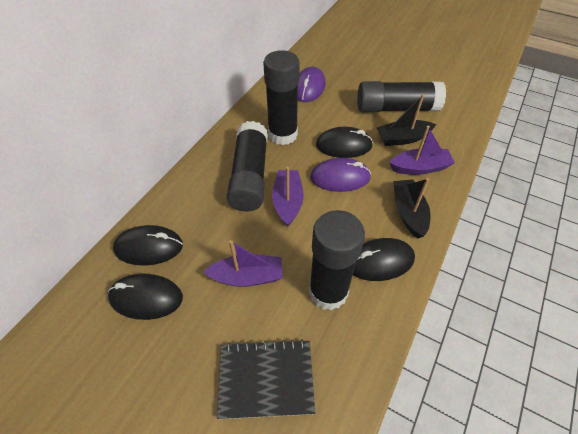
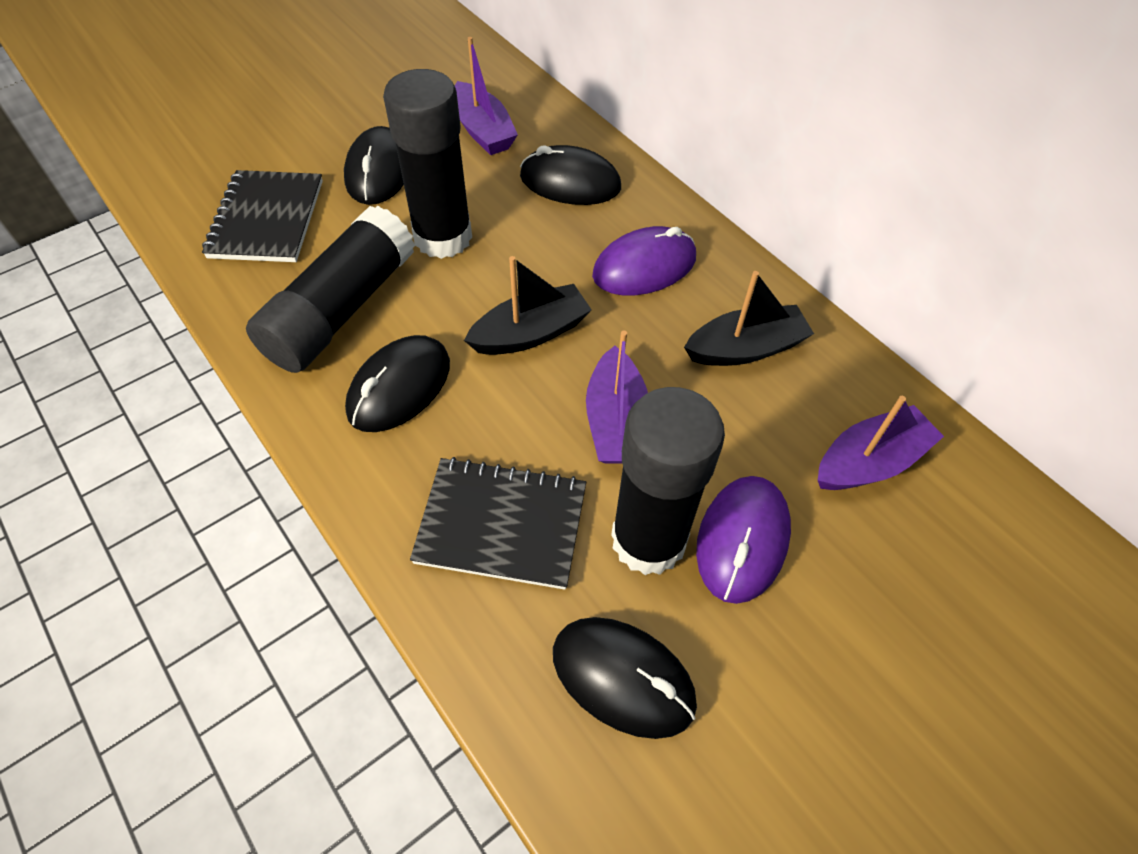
black glue stick: 4 -> 3
black notebook: 1 -> 2

